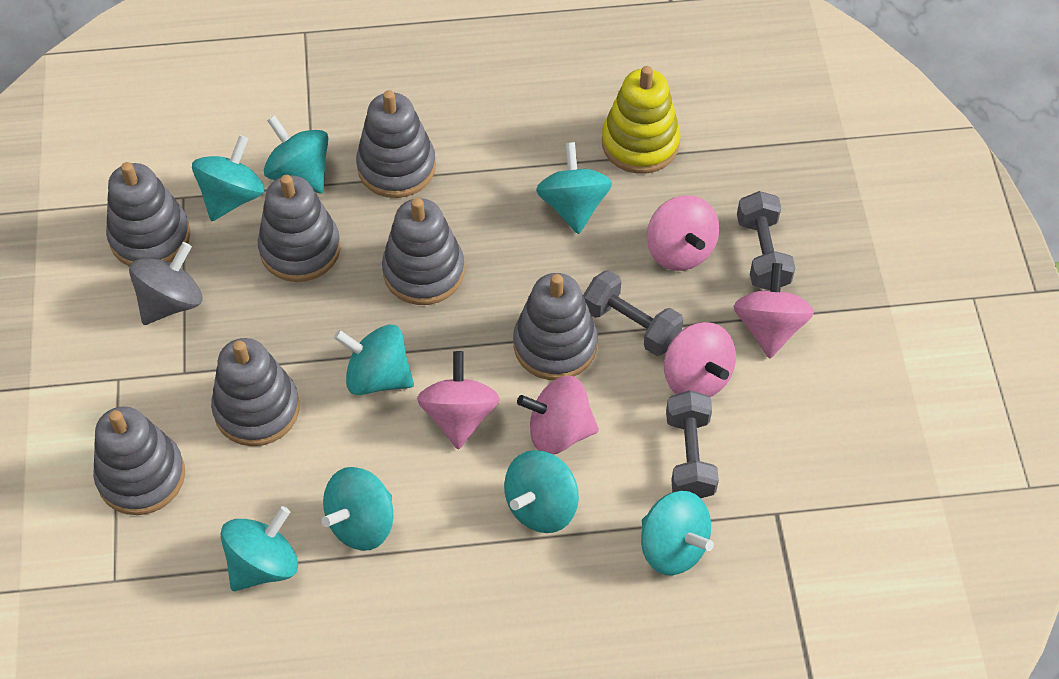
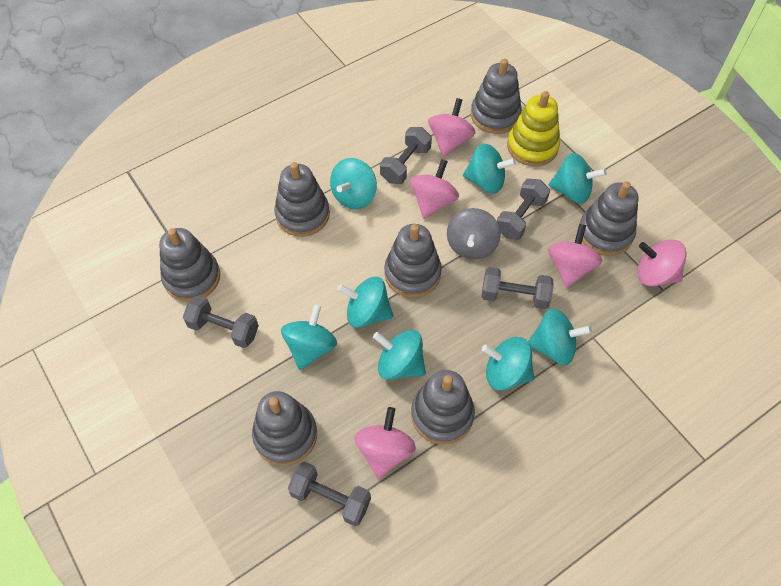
grey dumbbell: 3 -> 5

